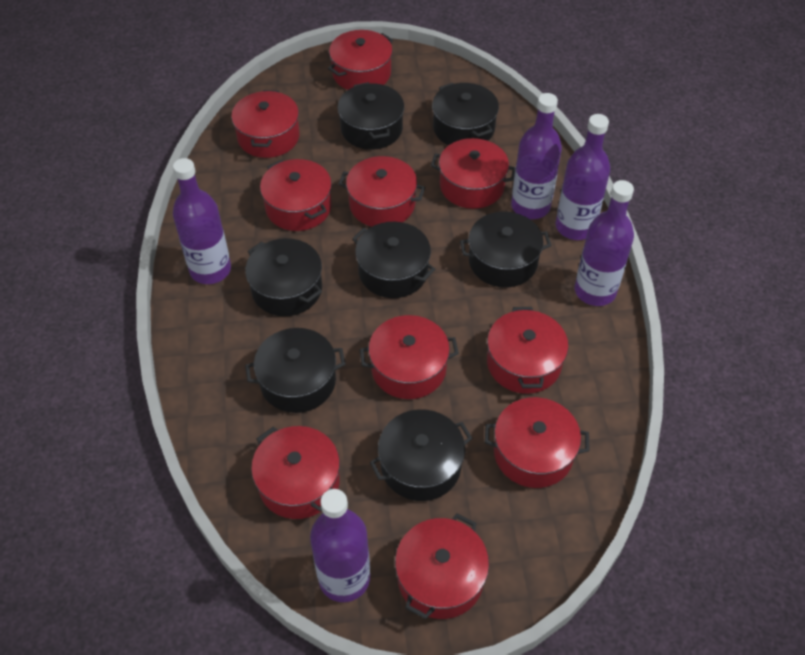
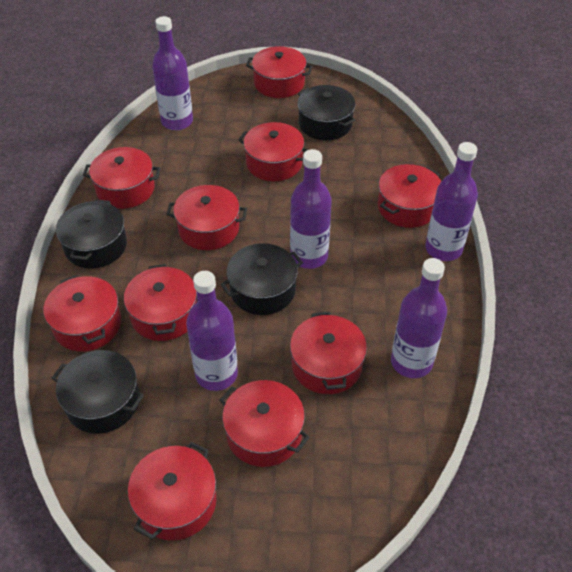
black pot: 7 -> 4

